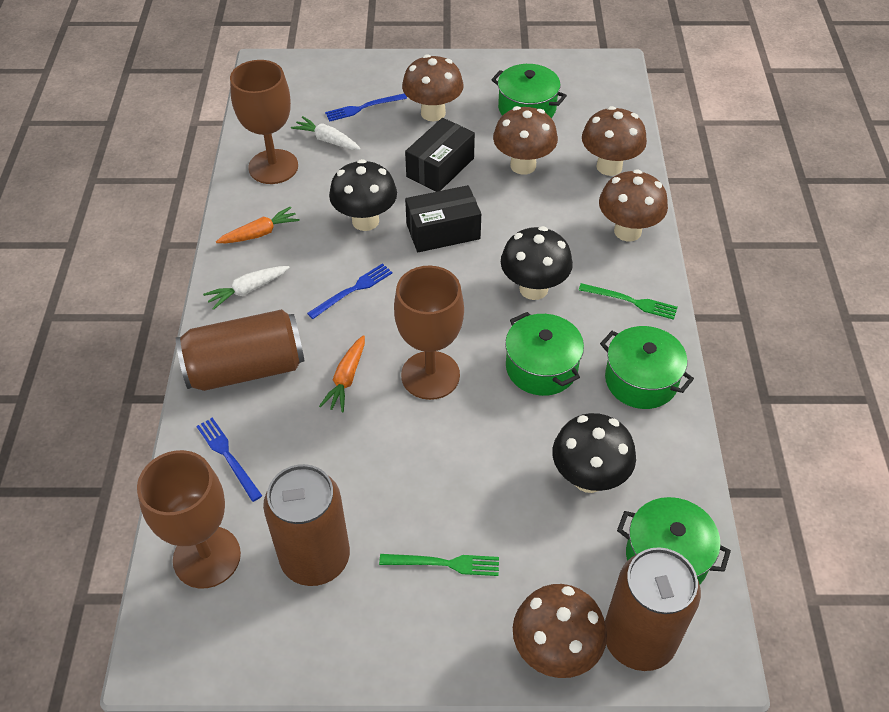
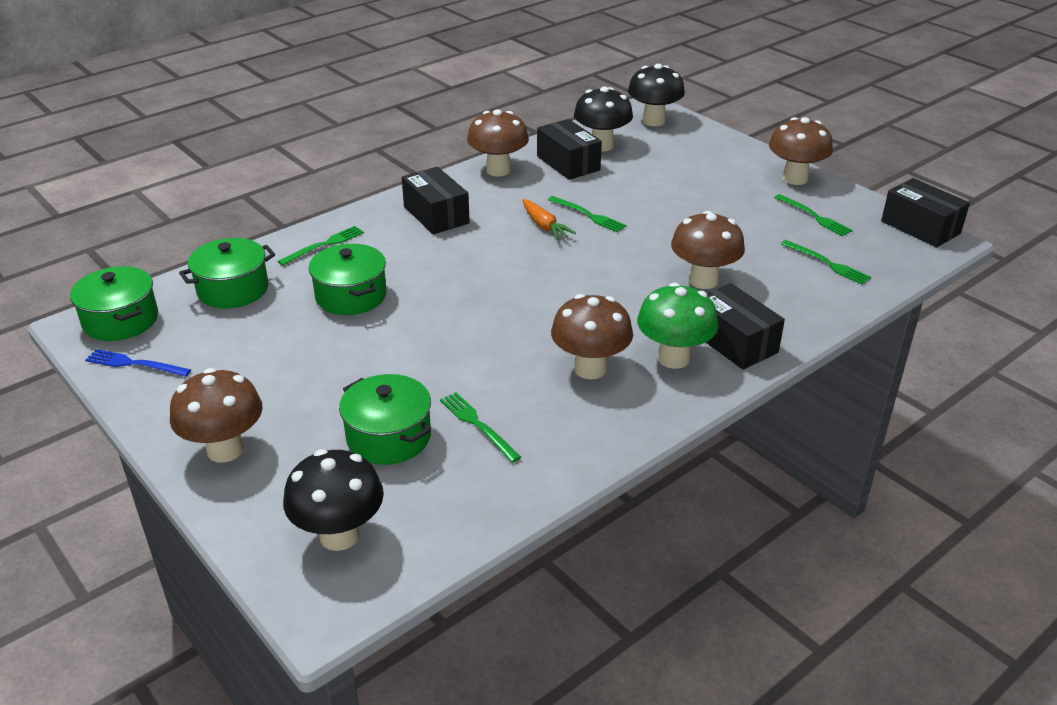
black box: 2 -> 4
blue fork: 3 -> 1
brown can: 3 -> 0
brown goblet: 3 -> 0
green fork: 2 -> 5
green mushroom: 0 -> 1
orange carrot: 2 -> 1
white carrot: 2 -> 0

